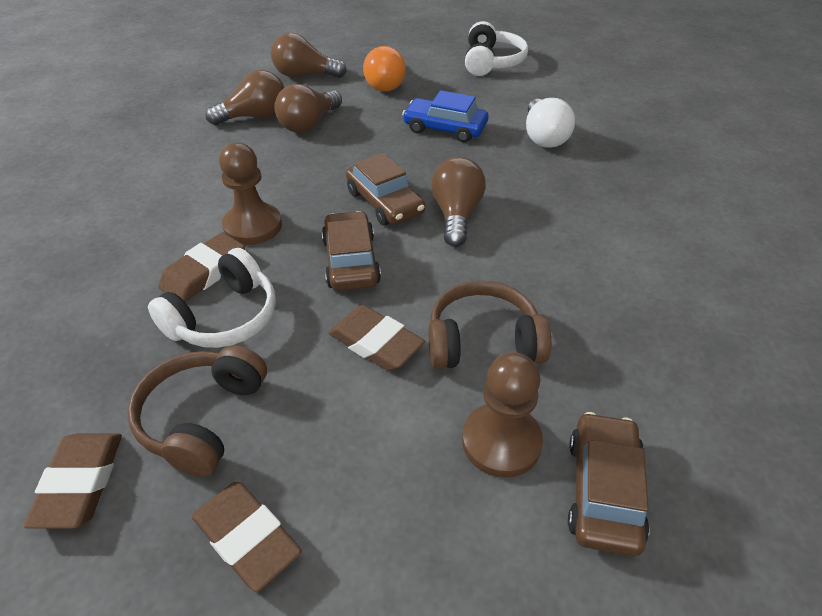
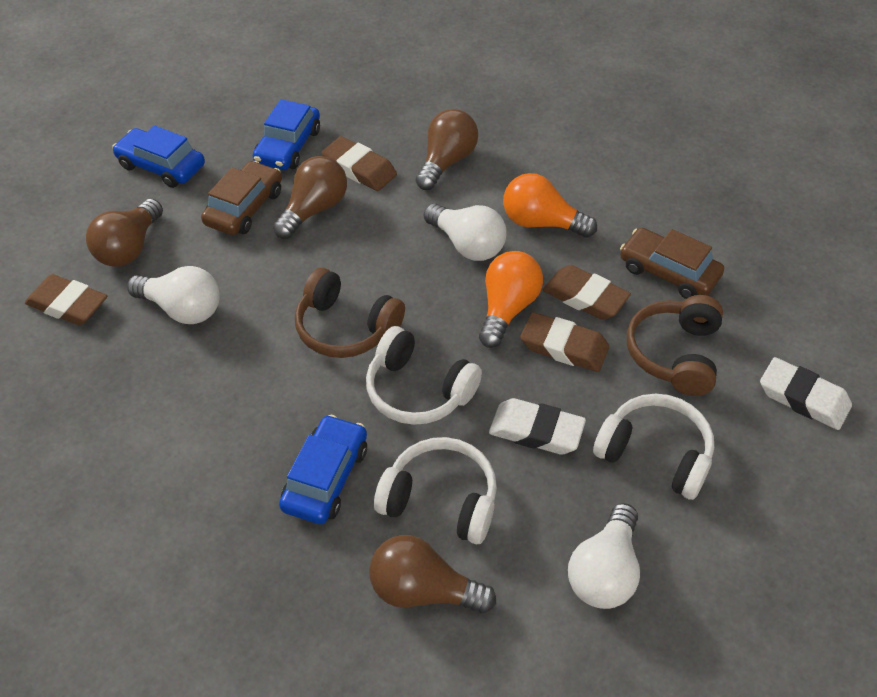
blue car: 1 -> 3
brown car: 3 -> 2
brown pawn: 2 -> 0
orange light bulb: 1 -> 2
white eraser: 0 -> 2
white headphones: 2 -> 3
white light bulb: 1 -> 3

